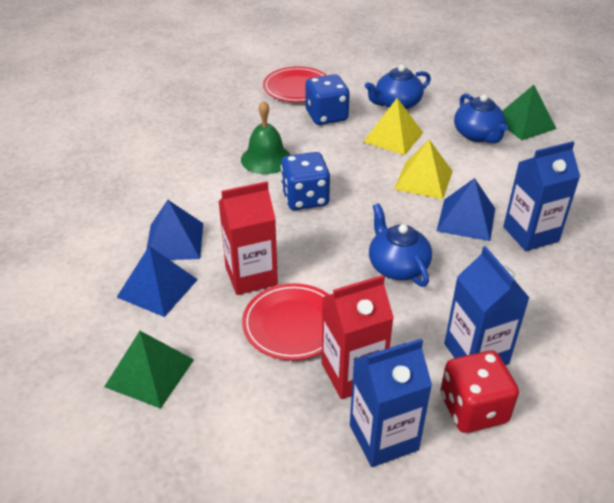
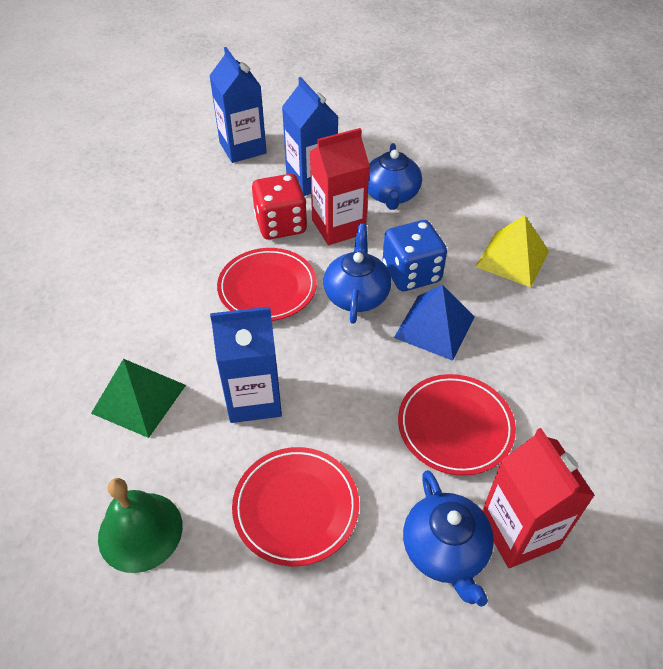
blue dice: 2 -> 1
blue pyramid: 3 -> 1
green pyramid: 2 -> 1
red plate: 2 -> 3
yellow pyramid: 2 -> 1

